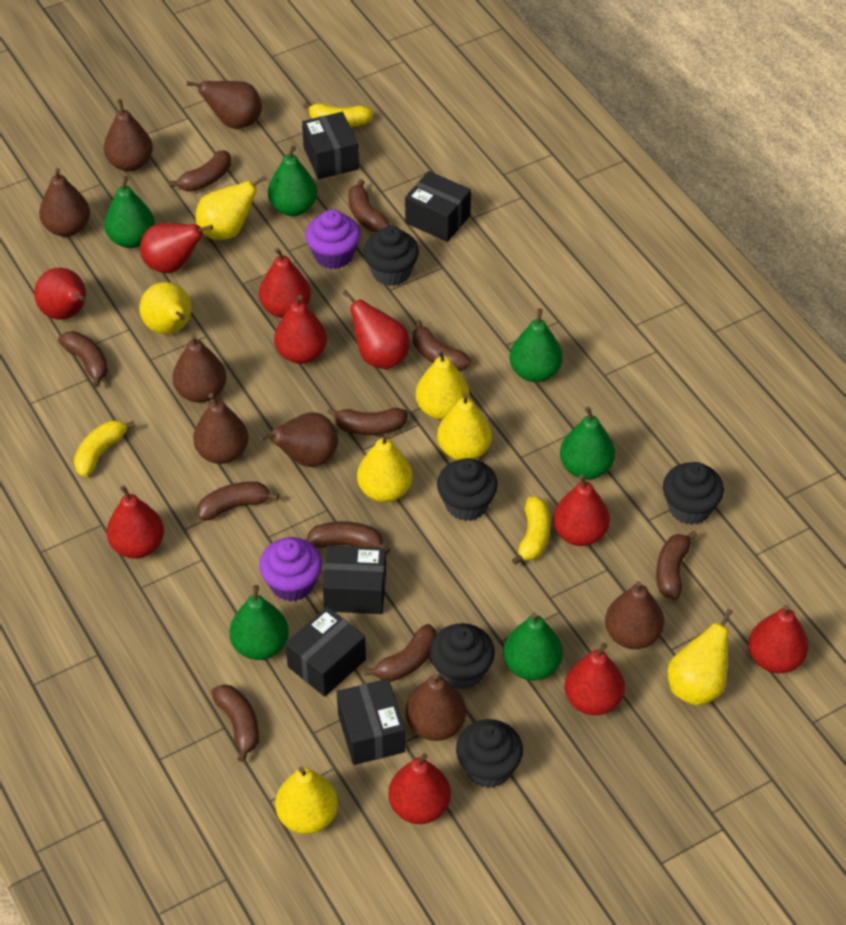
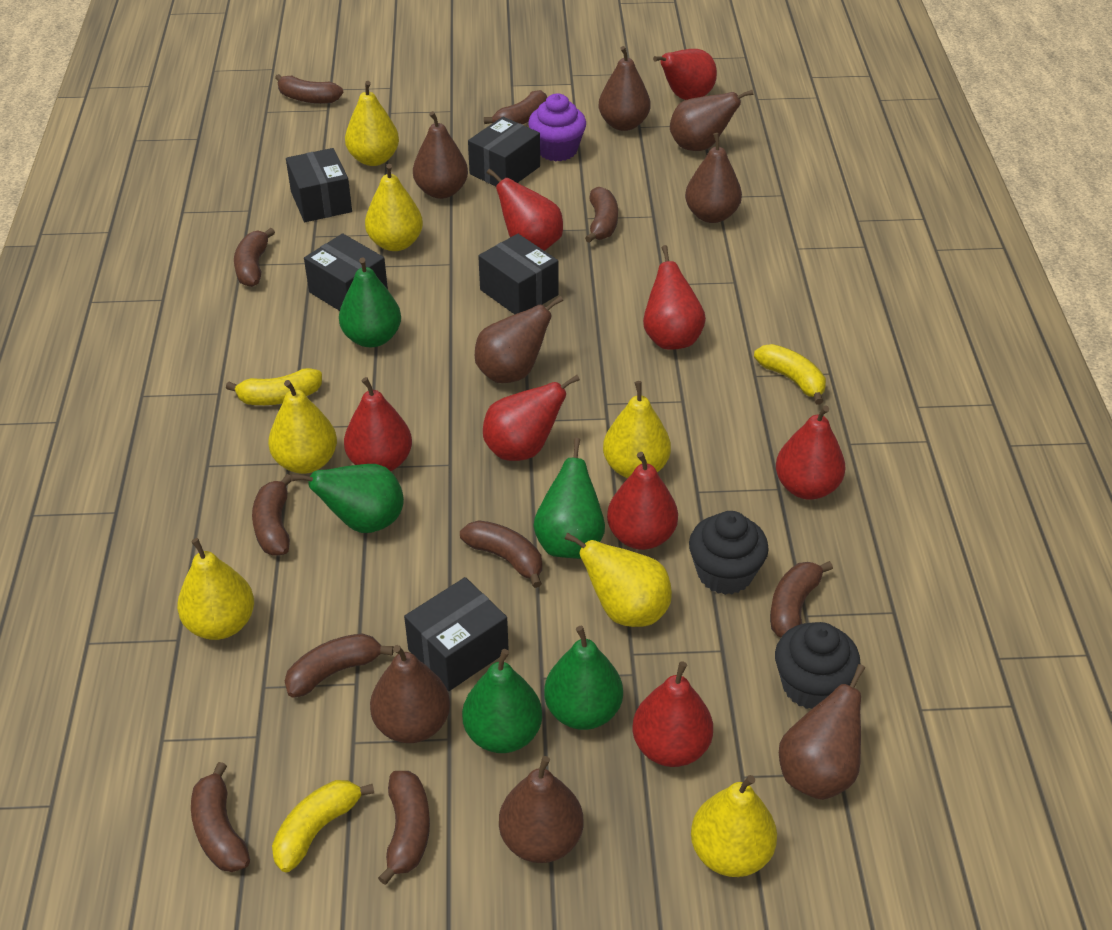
black cupcake: 5 -> 2
green pear: 6 -> 5
purple cupcake: 2 -> 1
red pear: 10 -> 8

